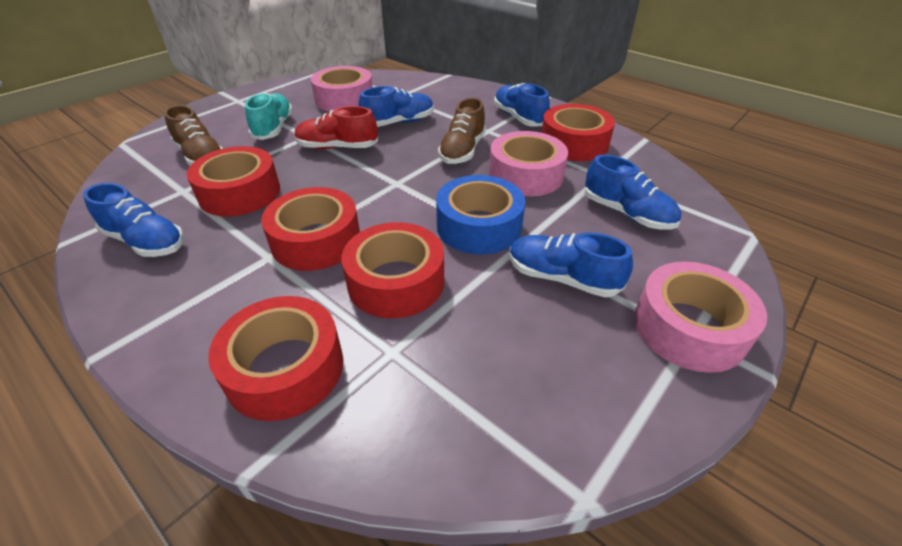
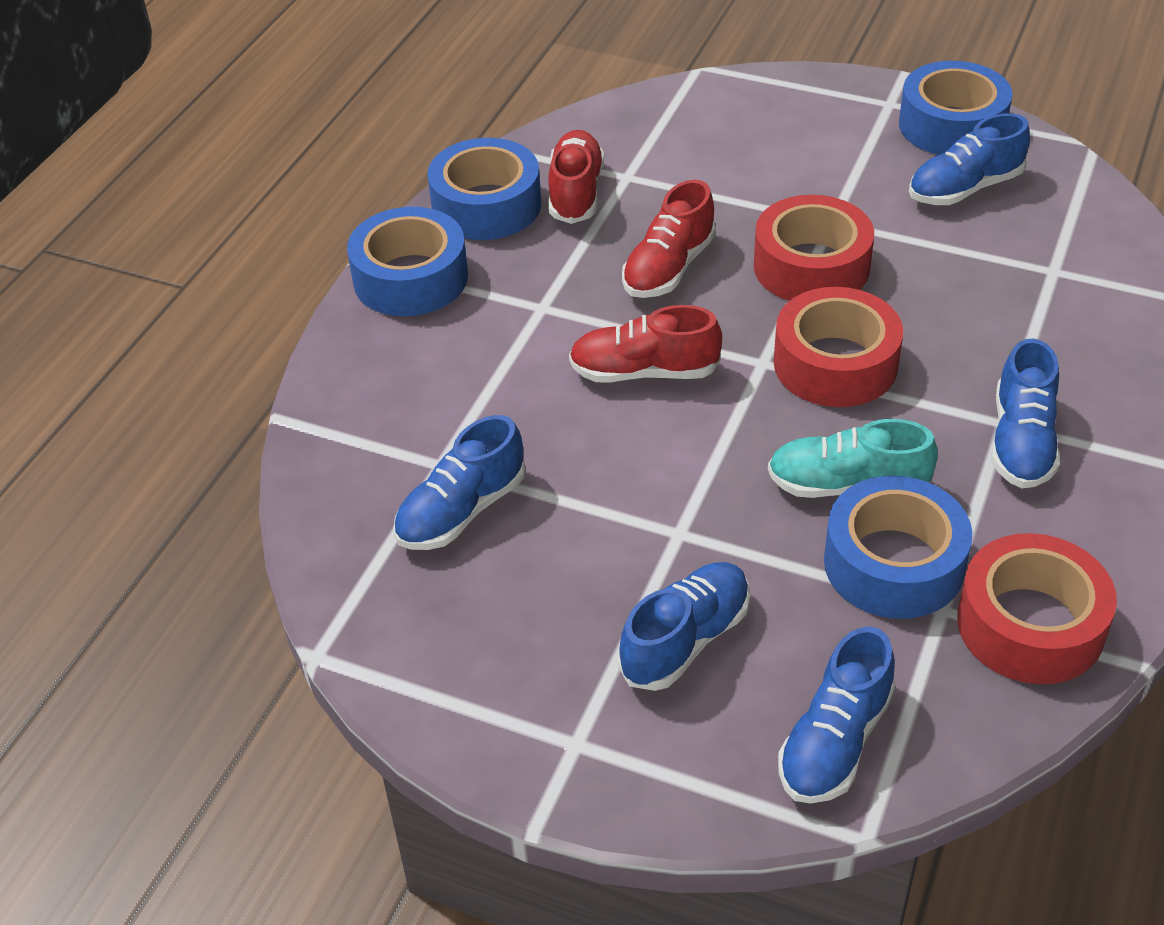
blue tape: 1 -> 4
brown shoe: 2 -> 0
pink tape: 3 -> 0
red shoe: 1 -> 3
red tape: 5 -> 3

